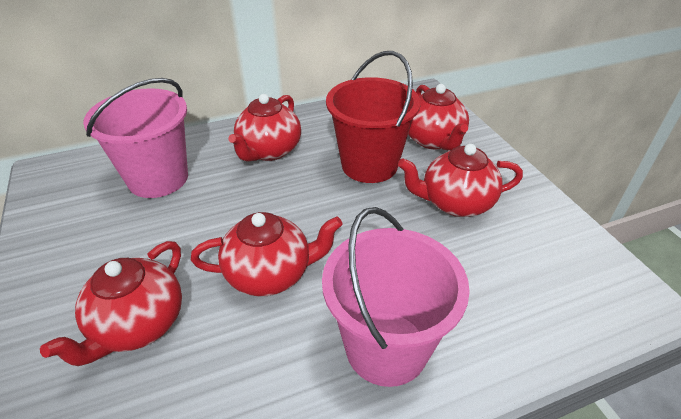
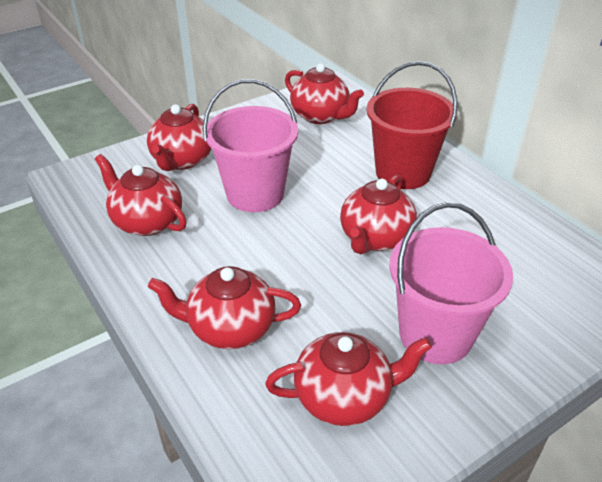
red teapot: 5 -> 6

